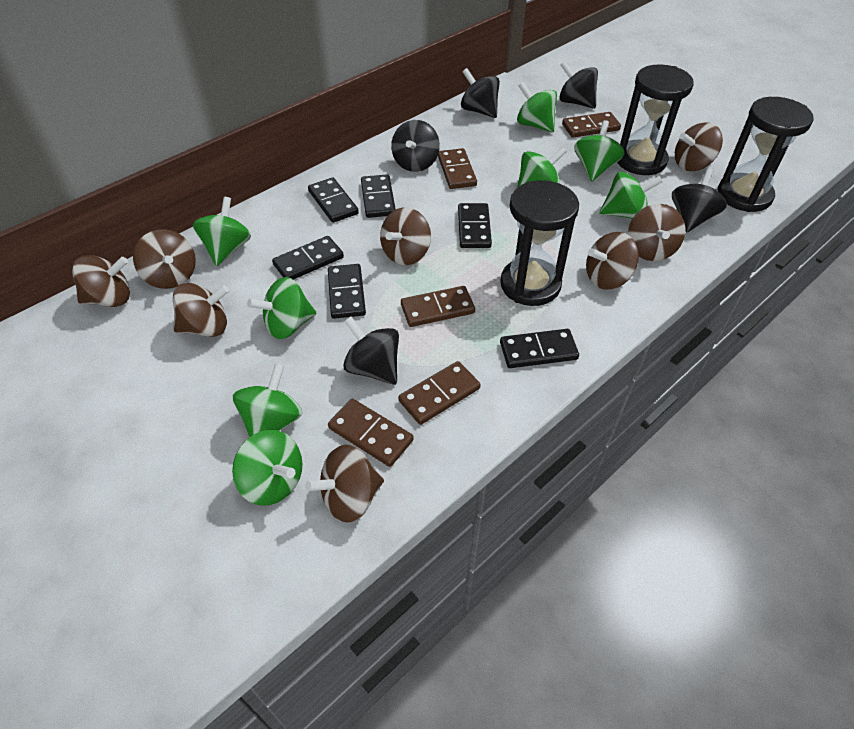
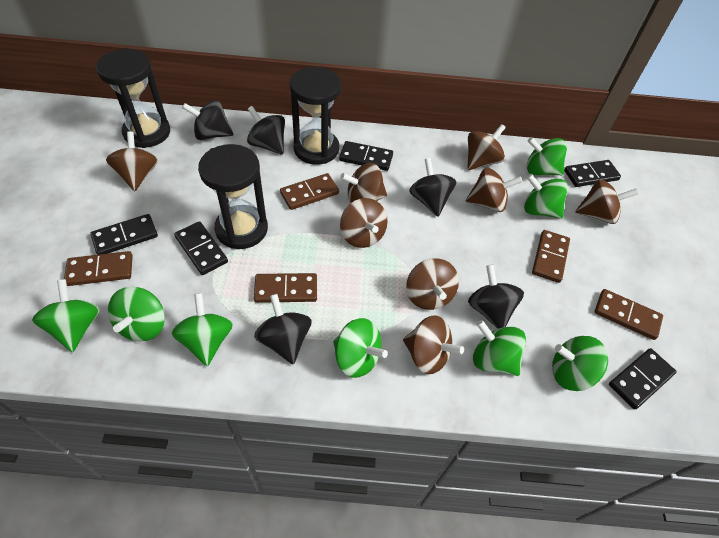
black domino: 6 -> 5

